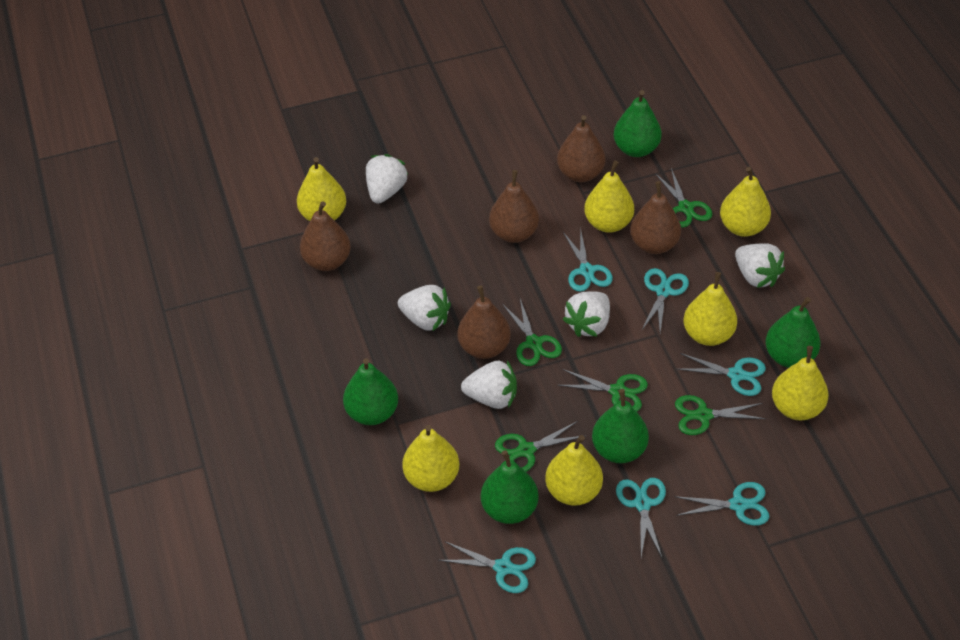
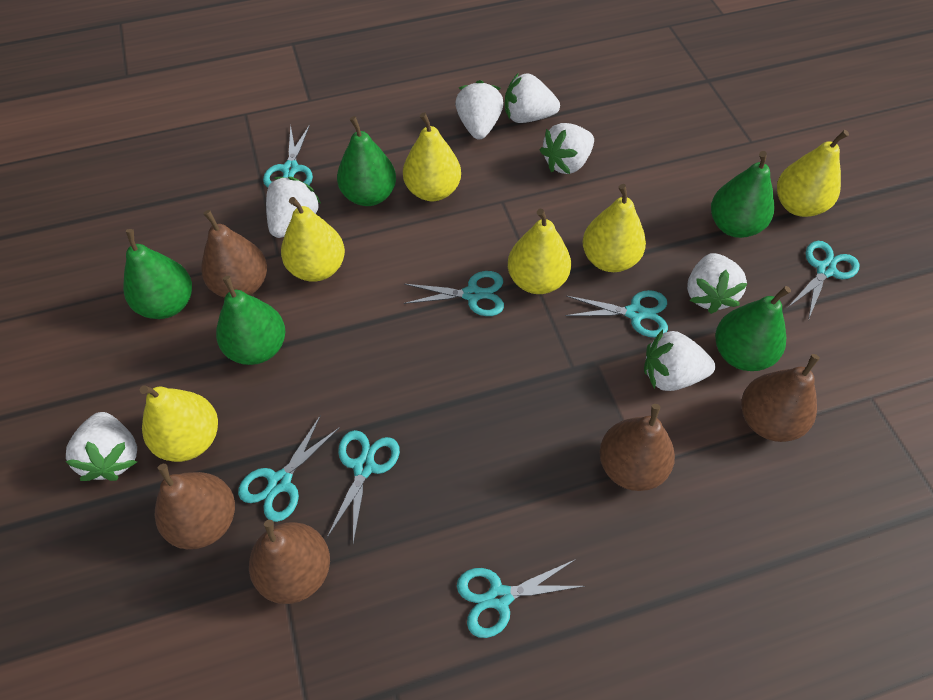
green scissors: 5 -> 0
turquoise scissors: 6 -> 7
white strawberry: 5 -> 7
yellow pear: 7 -> 6

